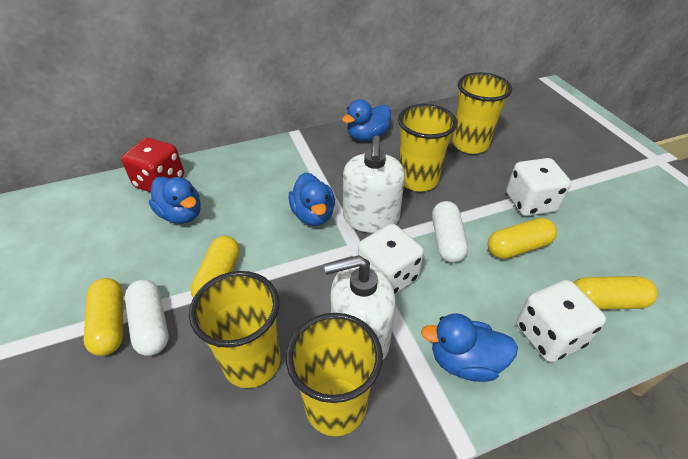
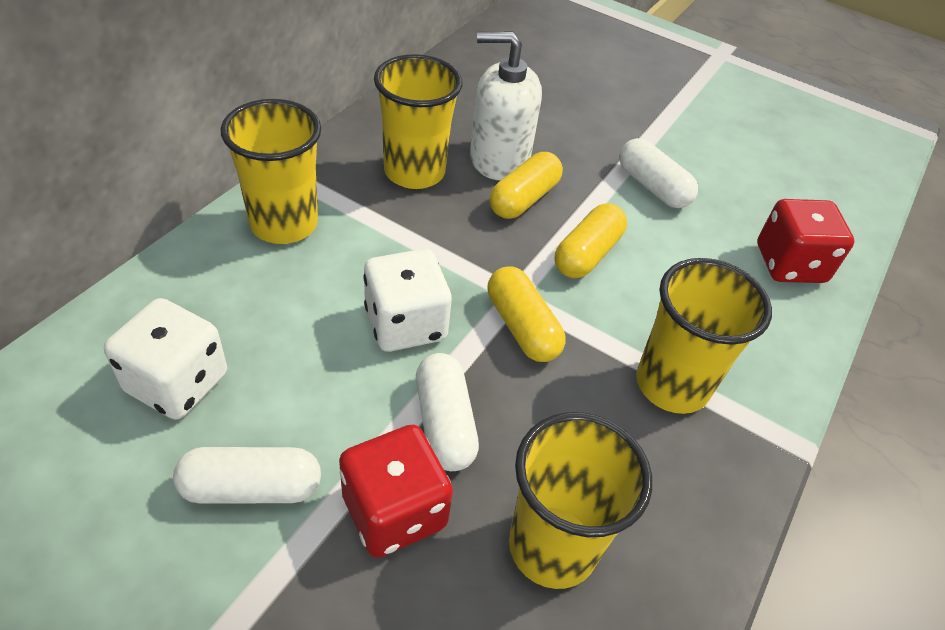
blue duck: 4 -> 0
red dice: 1 -> 2
white capsule: 2 -> 3
white dice: 3 -> 2
white soap dispenser: 2 -> 1
yellow capsule: 4 -> 3

